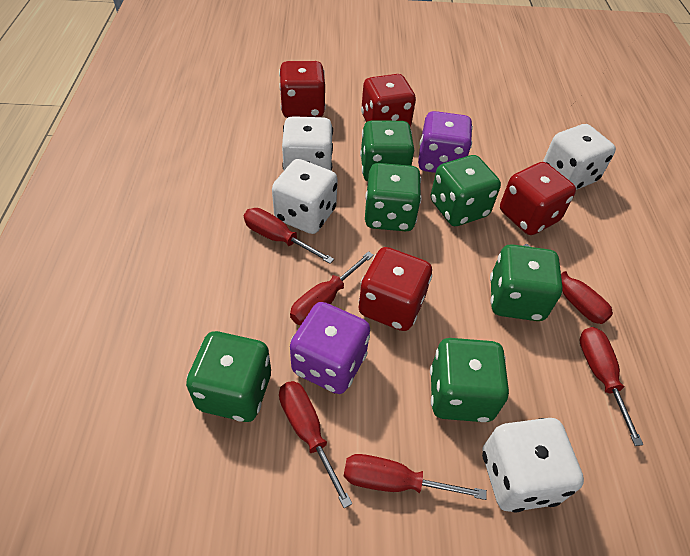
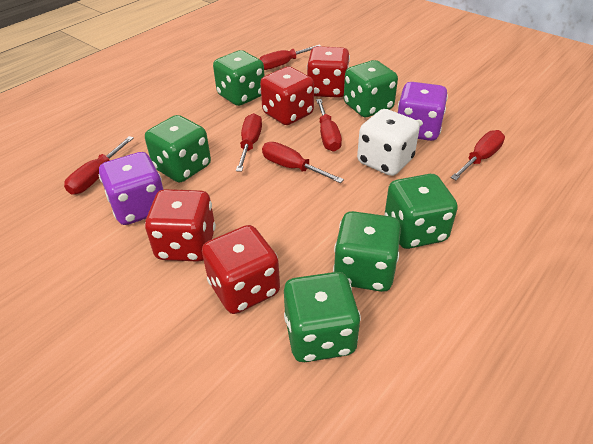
white dice: 4 -> 1

